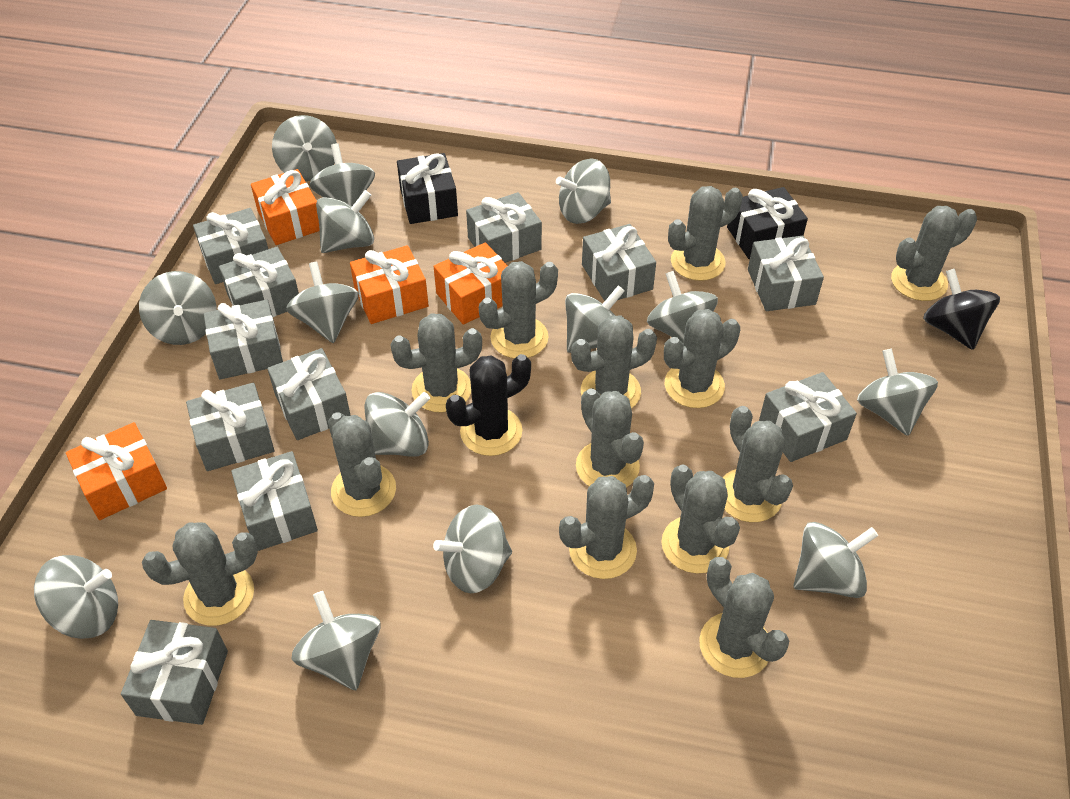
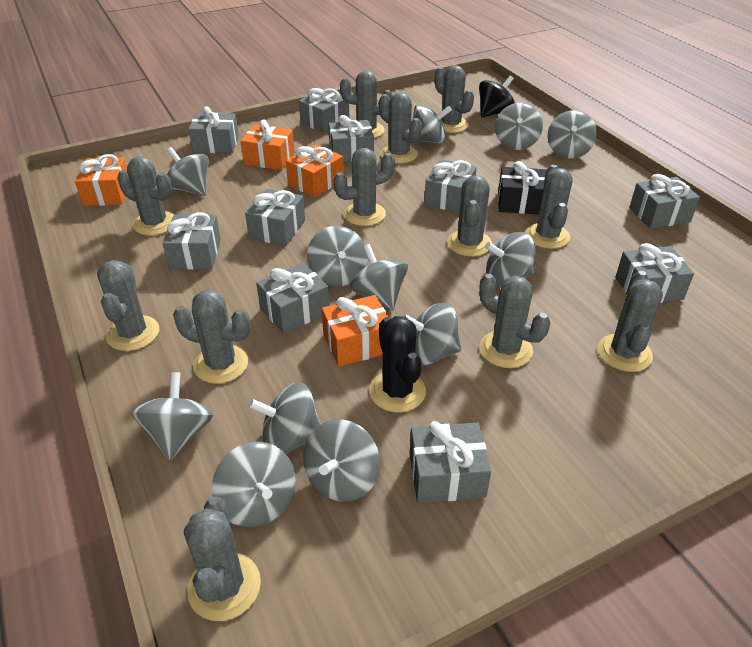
black gift: 2 -> 1
grey cactus: 13 -> 12
grey gift: 11 -> 10
grey spinning top: 14 -> 12

